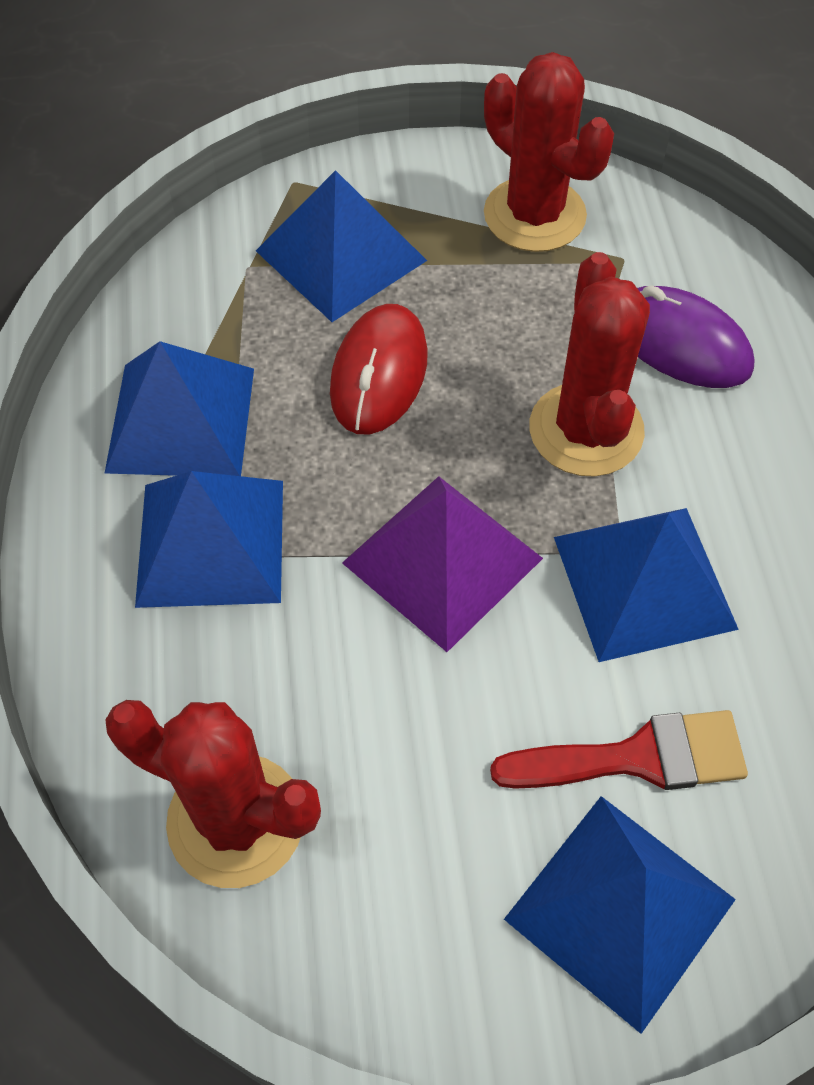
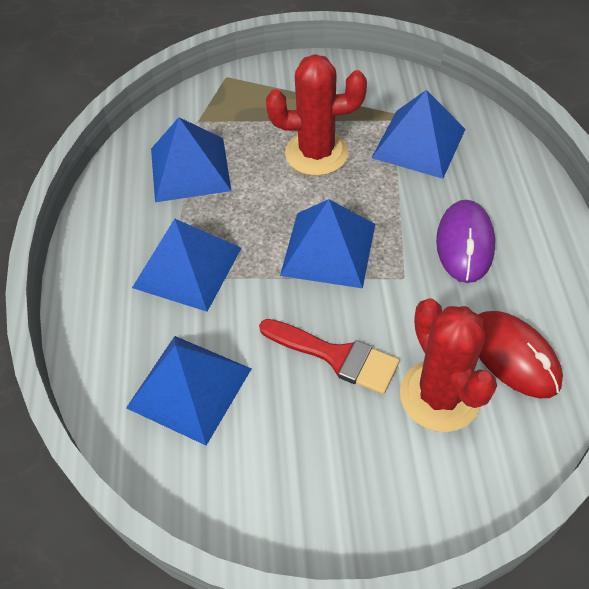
purple pyramid: 1 -> 0
red cactus: 3 -> 2

